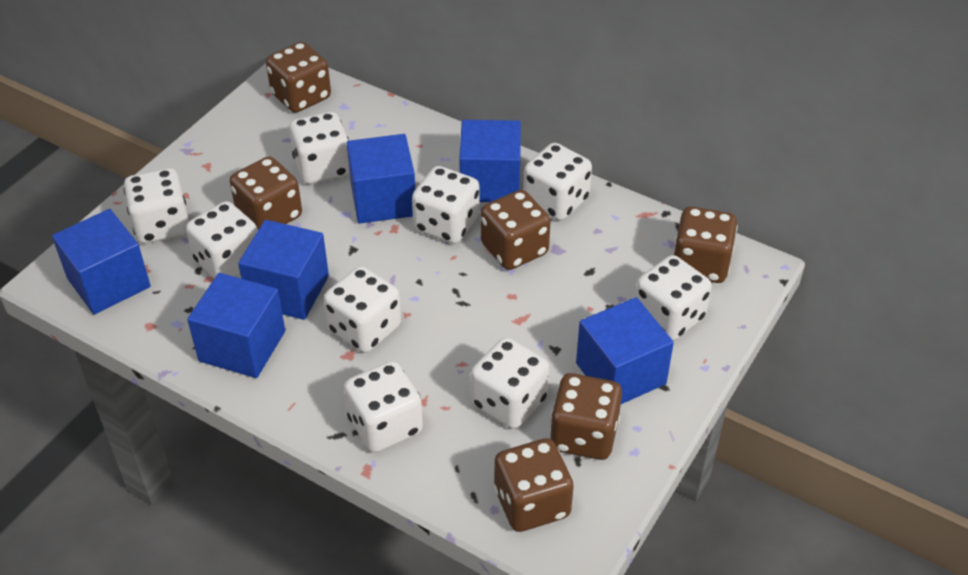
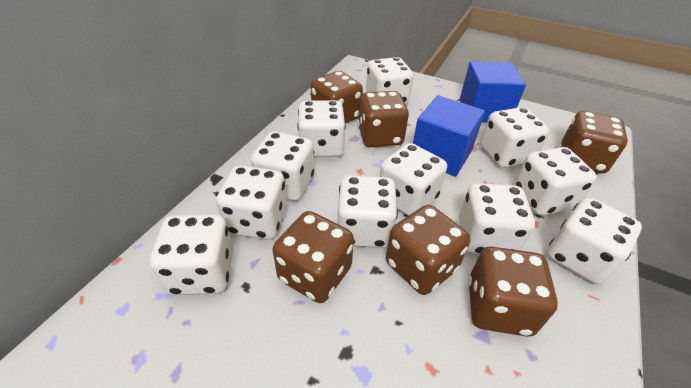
blue cube: 6 -> 2
white dice: 9 -> 11

